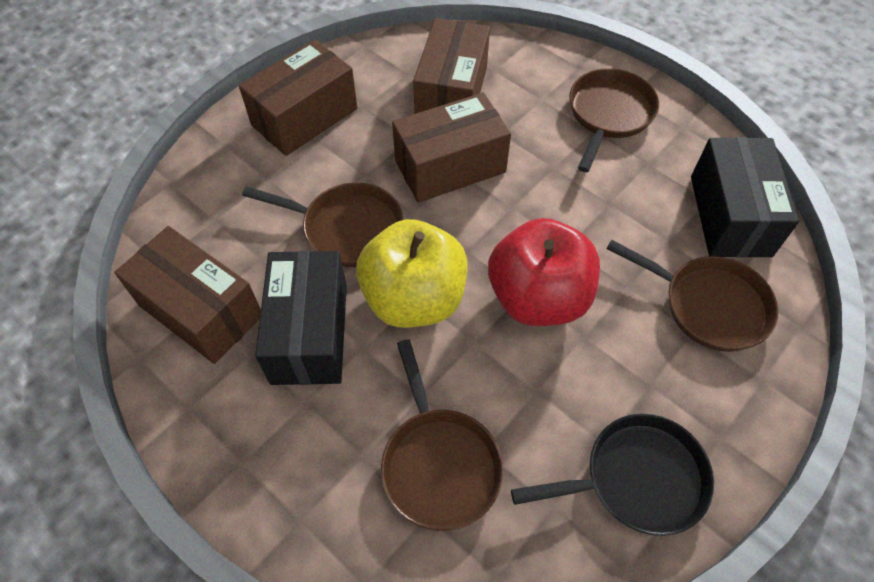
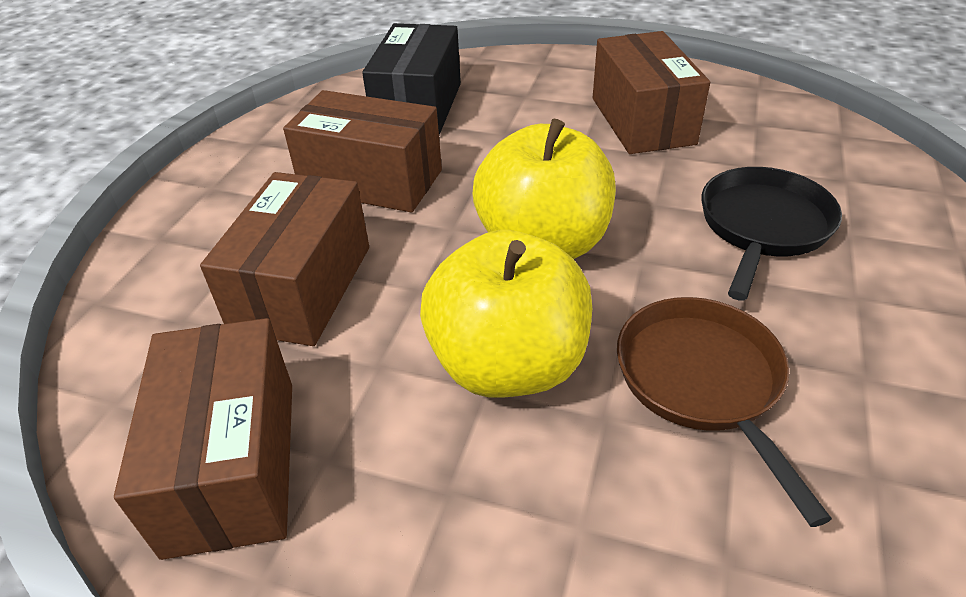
black box: 2 -> 1
brown pan: 4 -> 1
red apple: 1 -> 0
yellow apple: 1 -> 2

